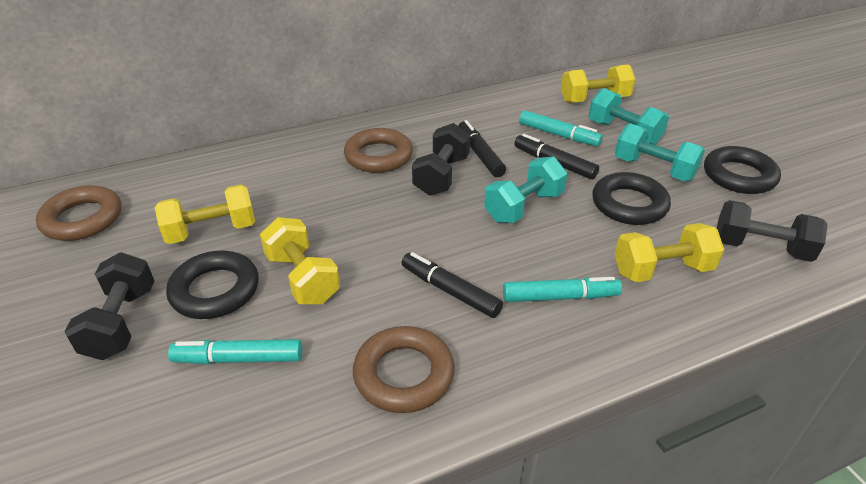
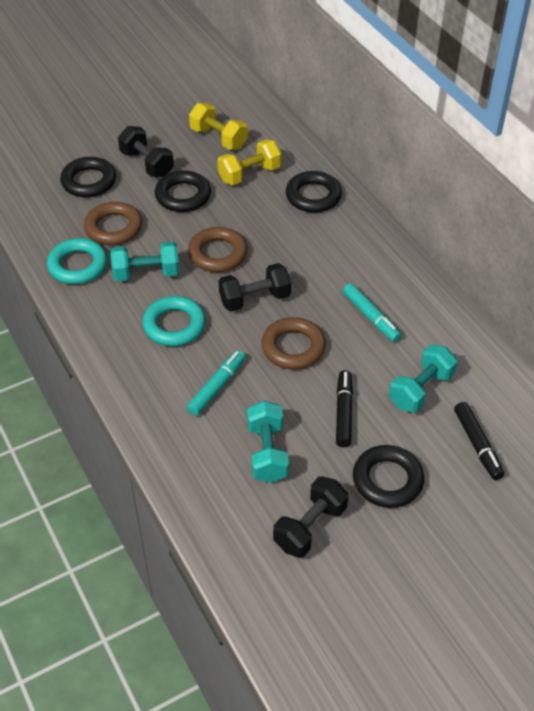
black marker: 3 -> 2
black ring: 3 -> 4
turquoise marker: 3 -> 2
turquoise ring: 0 -> 2
yellow dumbbell: 4 -> 2

